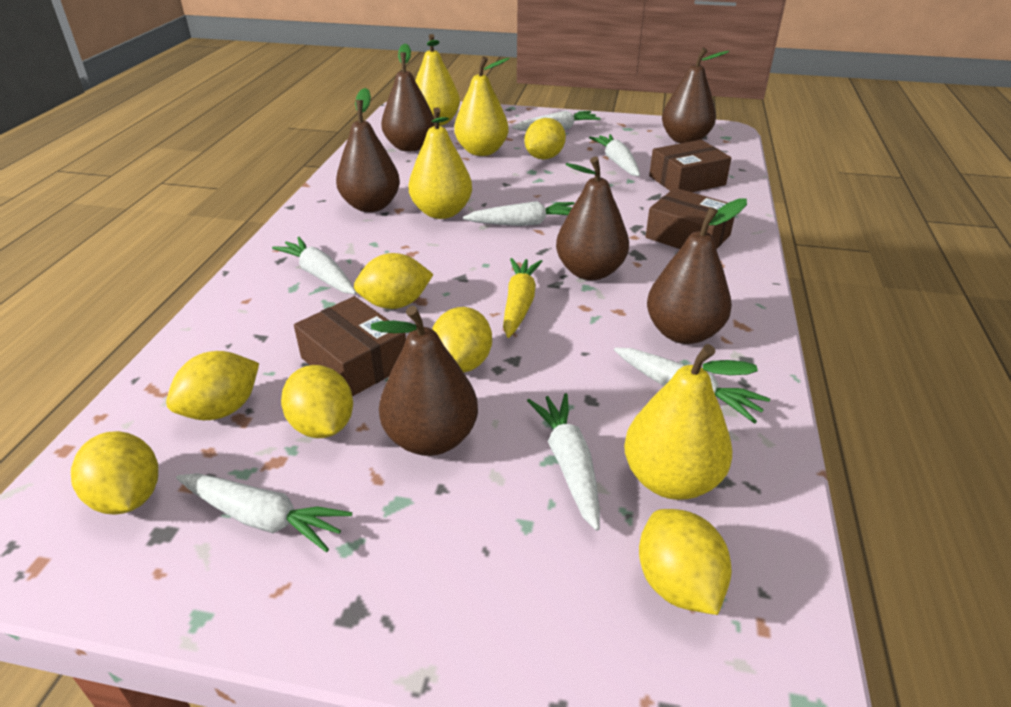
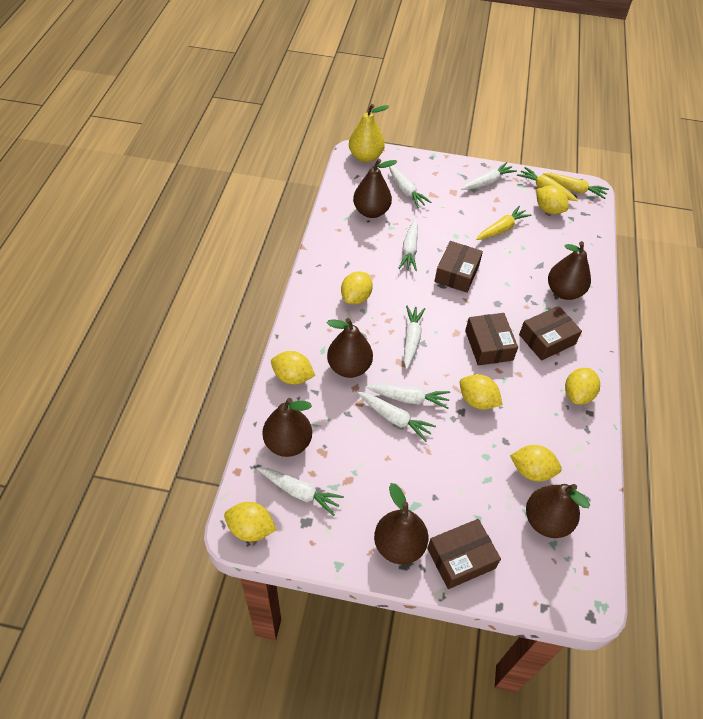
brown box: 3 -> 4
yellow carrot: 1 -> 3
yellow pear: 4 -> 1

